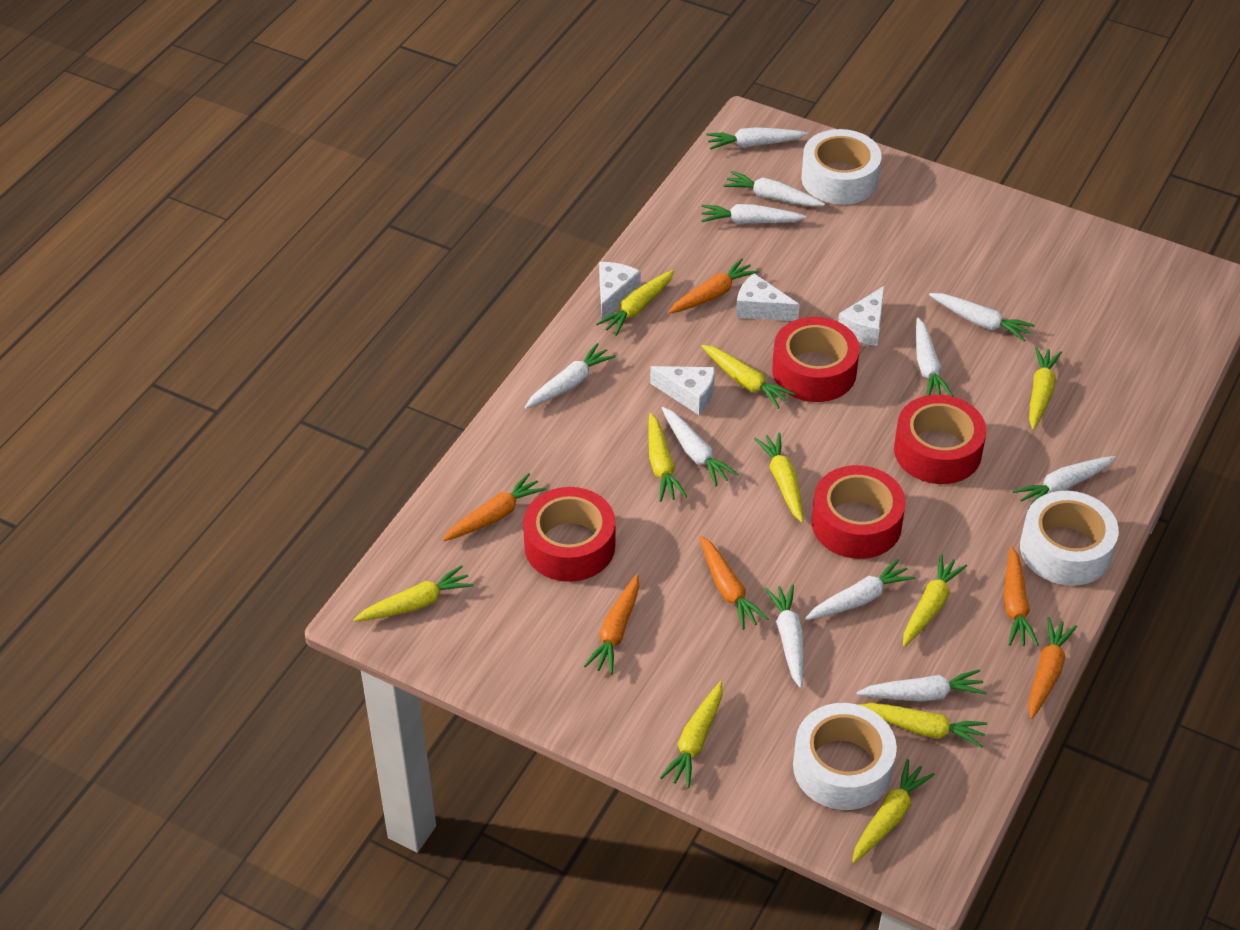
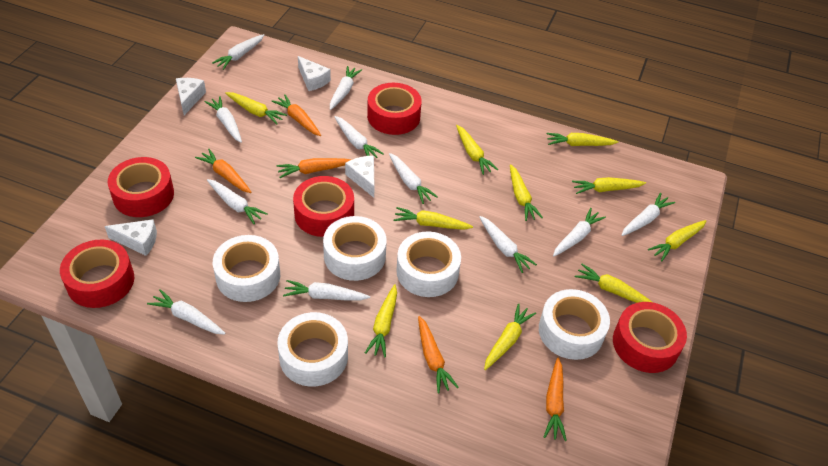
orange carrot: 6 -> 5
red tape: 4 -> 5
white tape: 3 -> 5

